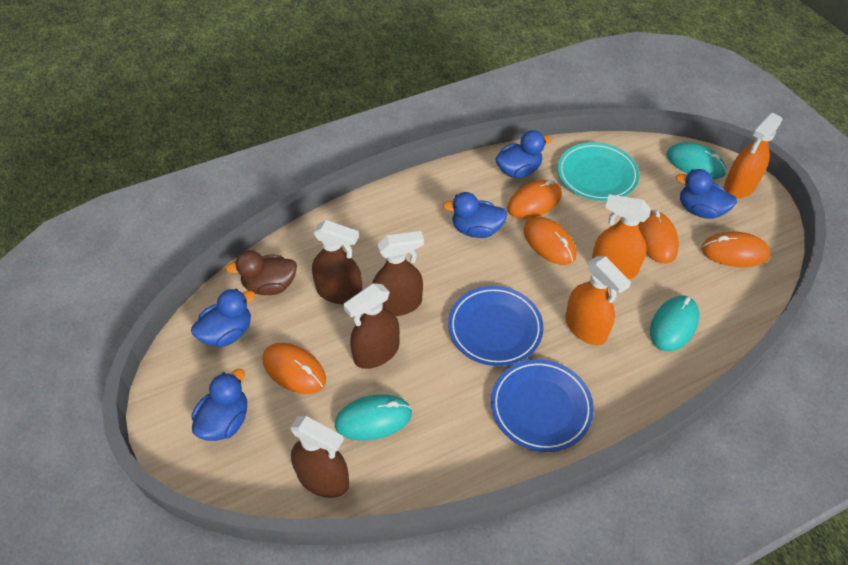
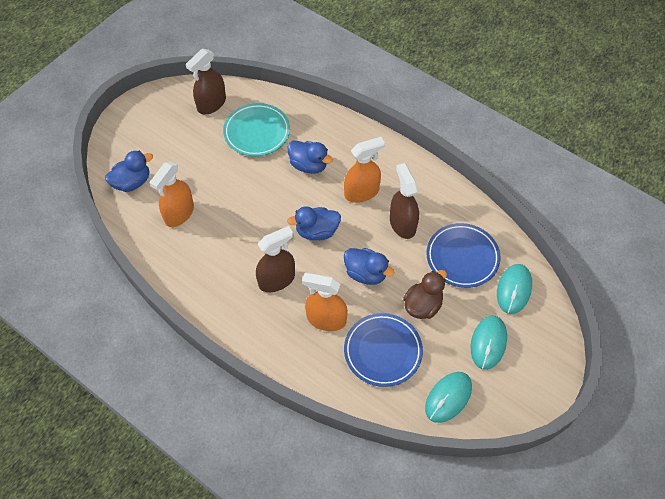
blue duck: 5 -> 4
brown spray bottle: 4 -> 3
orange mouse: 5 -> 0

